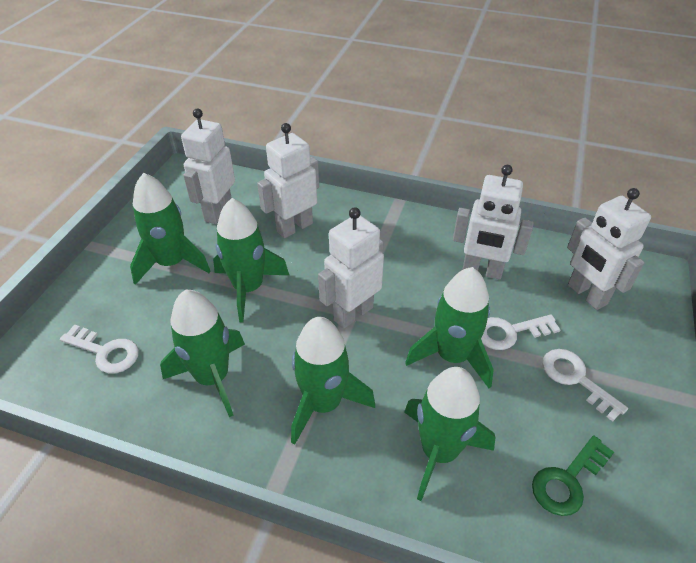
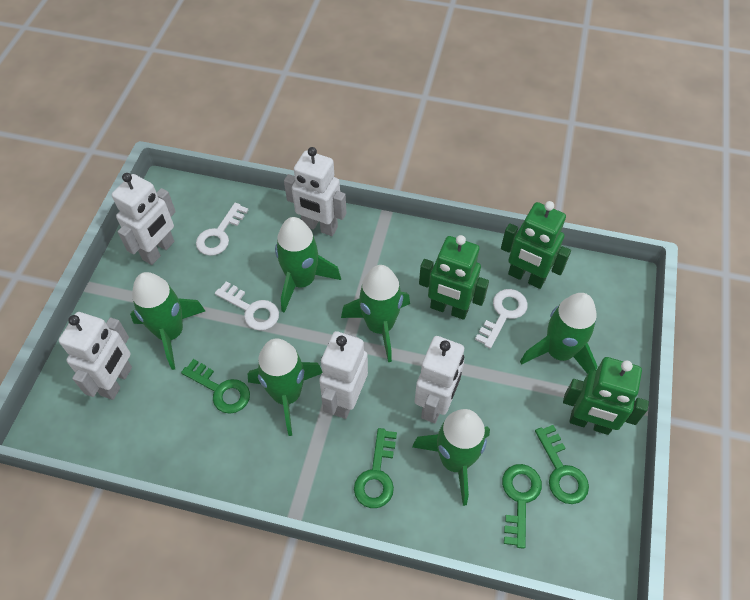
green key: 1 -> 4
green robot: 0 -> 3

